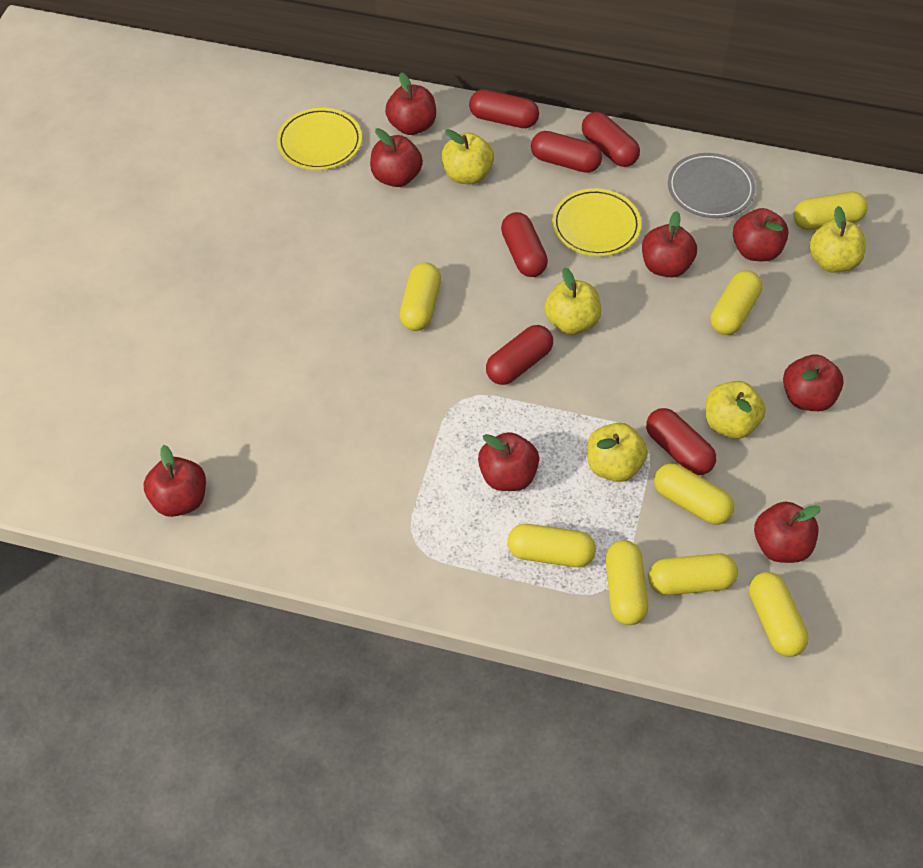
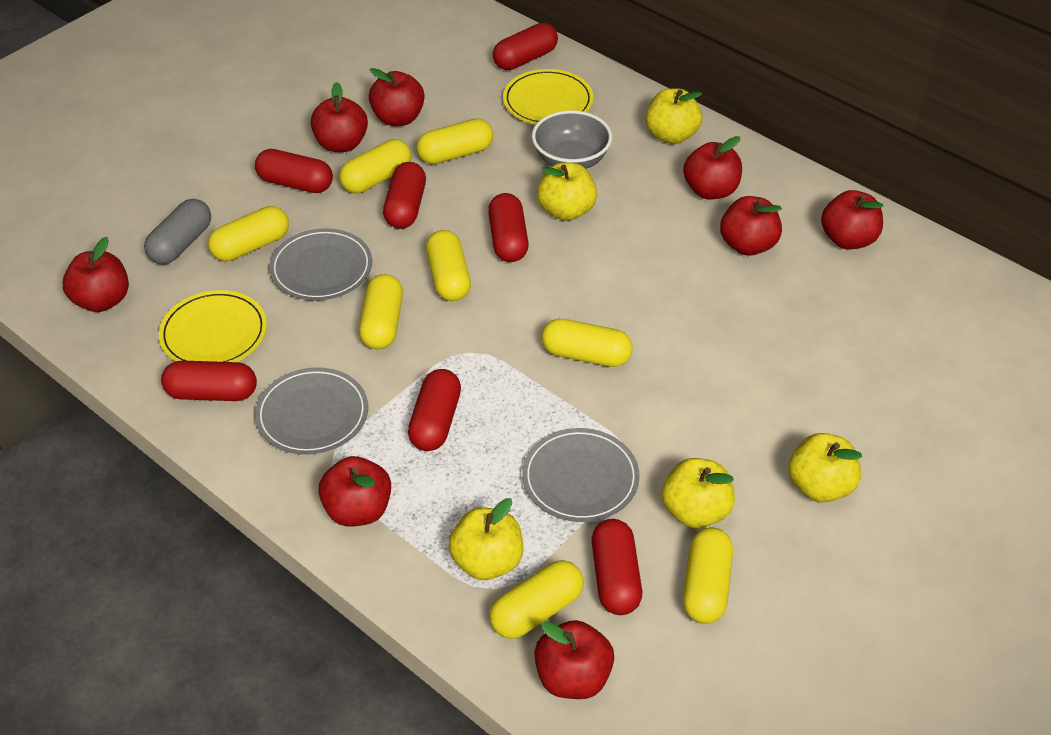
grey bowl: 0 -> 1
grey capsule: 0 -> 1
grey plate: 1 -> 3
red capsule: 6 -> 7

